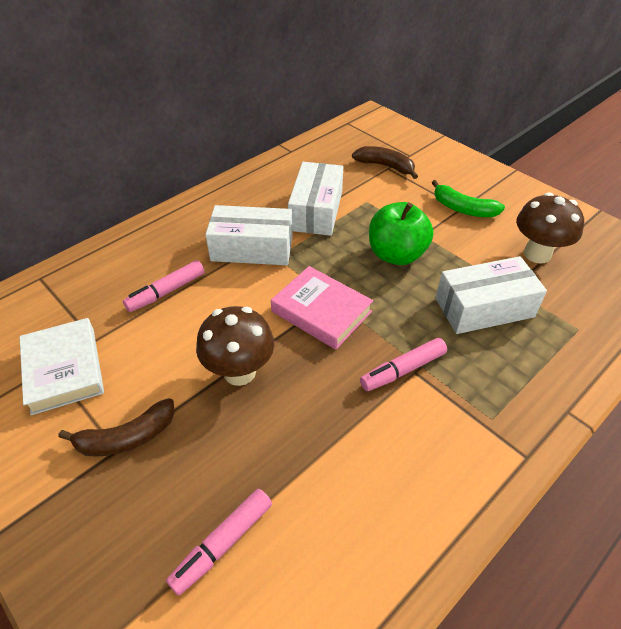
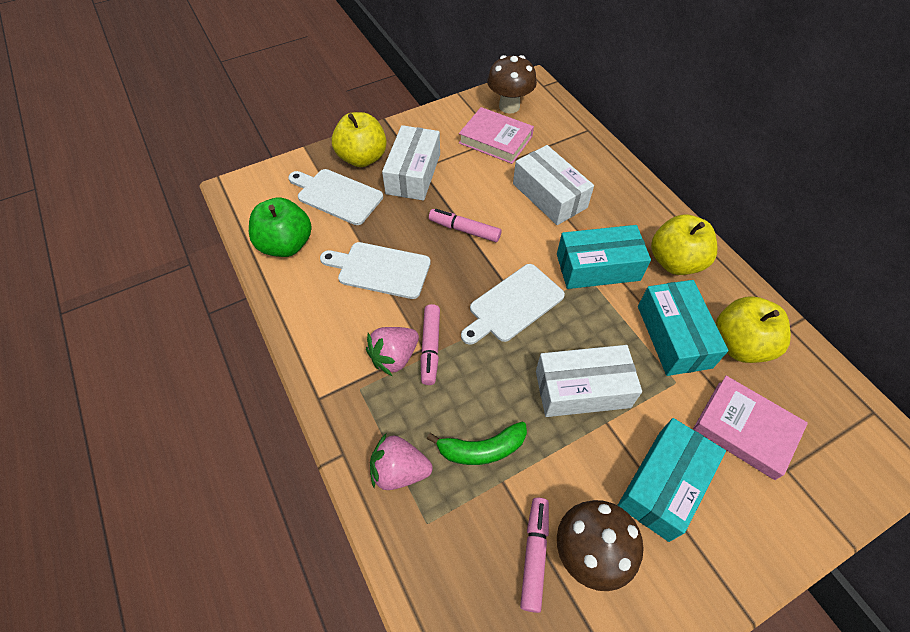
brown banana: 2 -> 0
pink book: 1 -> 2
pink strawberry: 0 -> 2
turquoise box: 0 -> 3
white book: 1 -> 0
white cutting board: 0 -> 3
yellow apple: 0 -> 3

